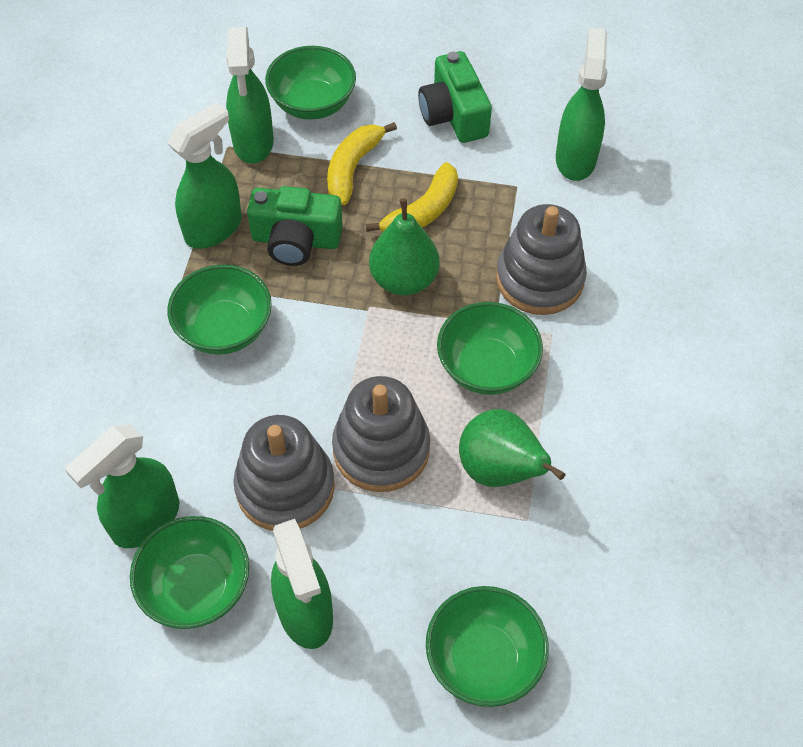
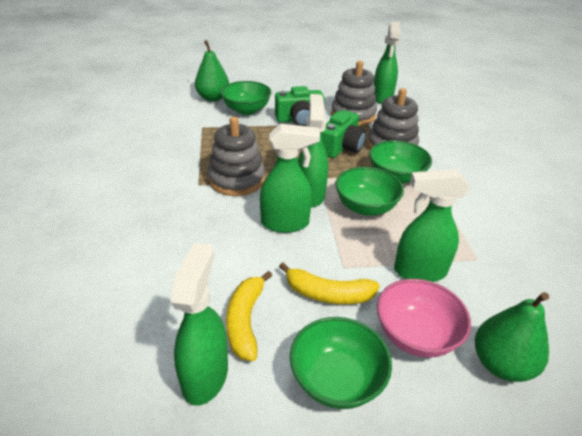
green bowl: 5 -> 4
pink bowl: 0 -> 1

